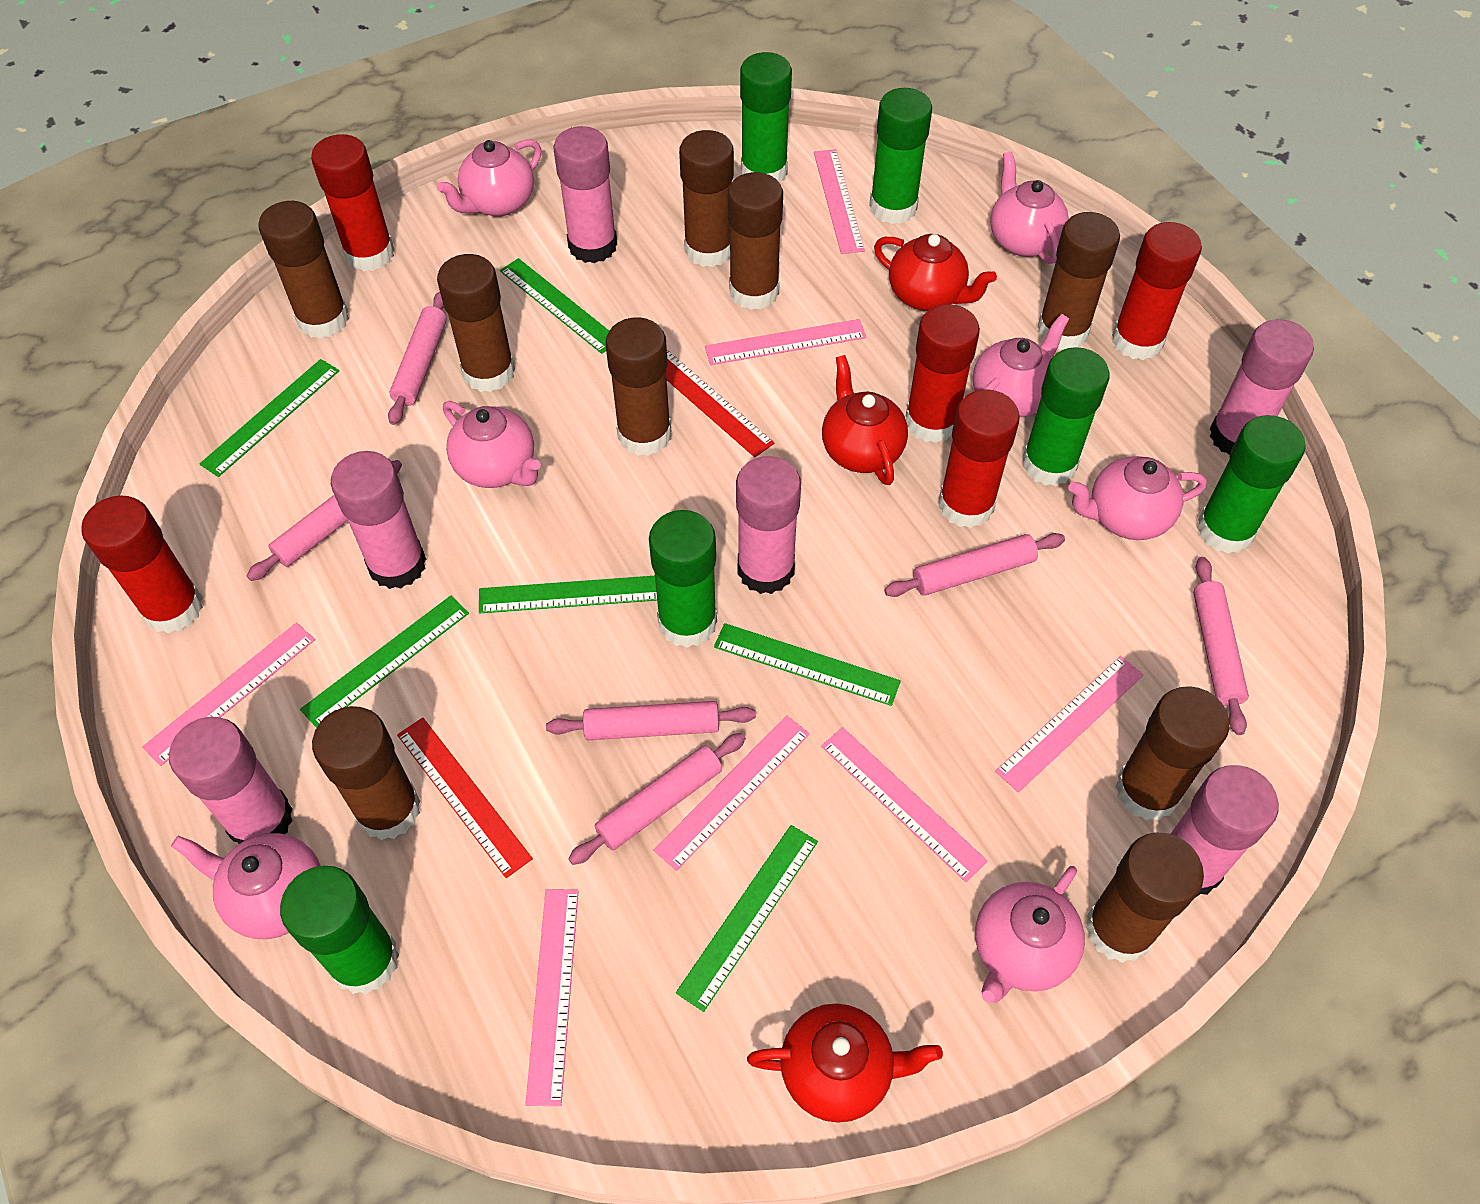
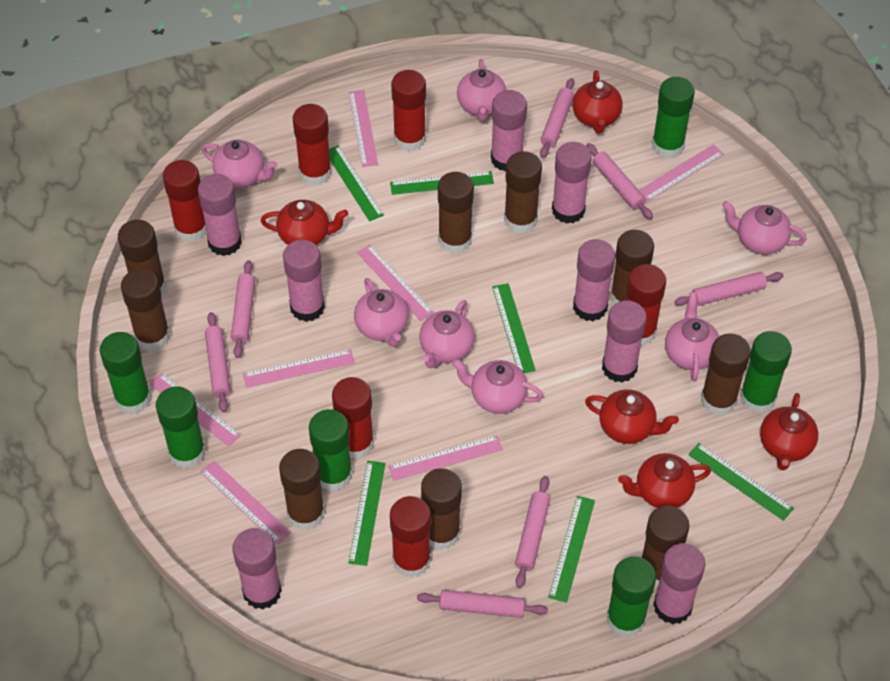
pink glue stick: 6 -> 8
pink rolling pin: 6 -> 7
red glue stick: 5 -> 6
red ruler: 2 -> 0
red teapot: 3 -> 5

